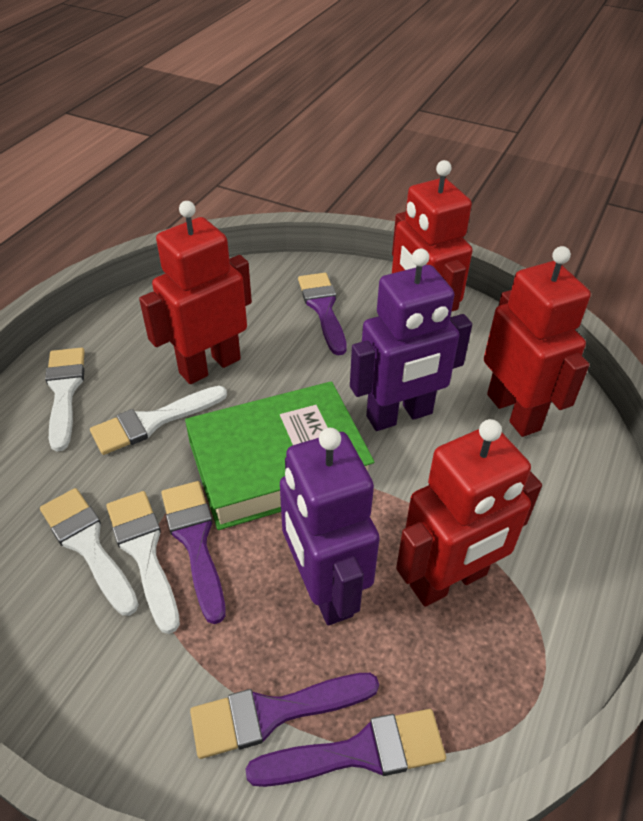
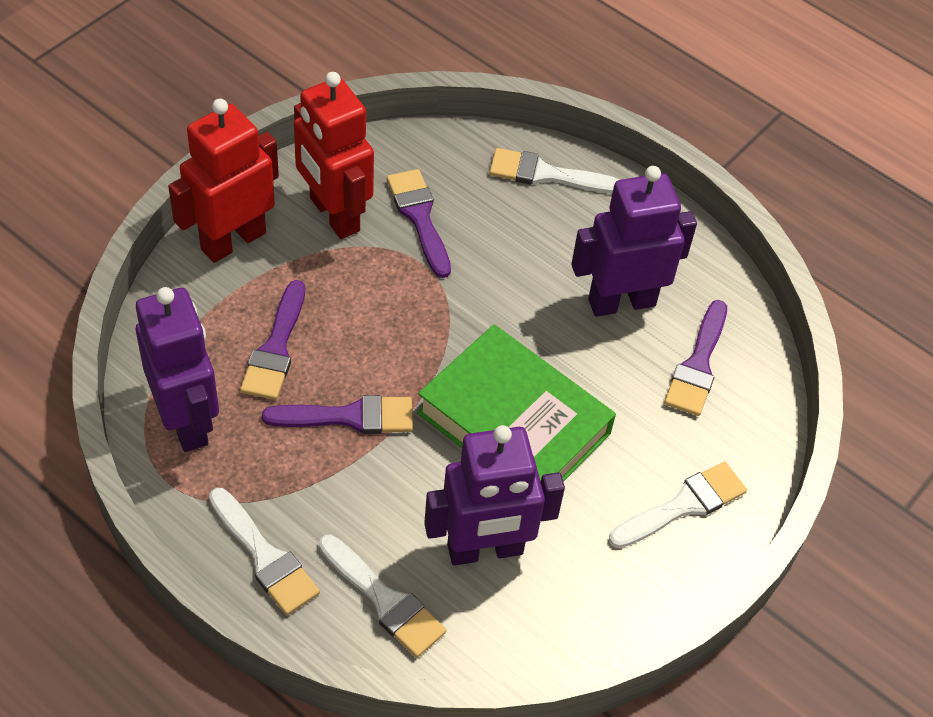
purple robot: 2 -> 3
red robot: 4 -> 2

